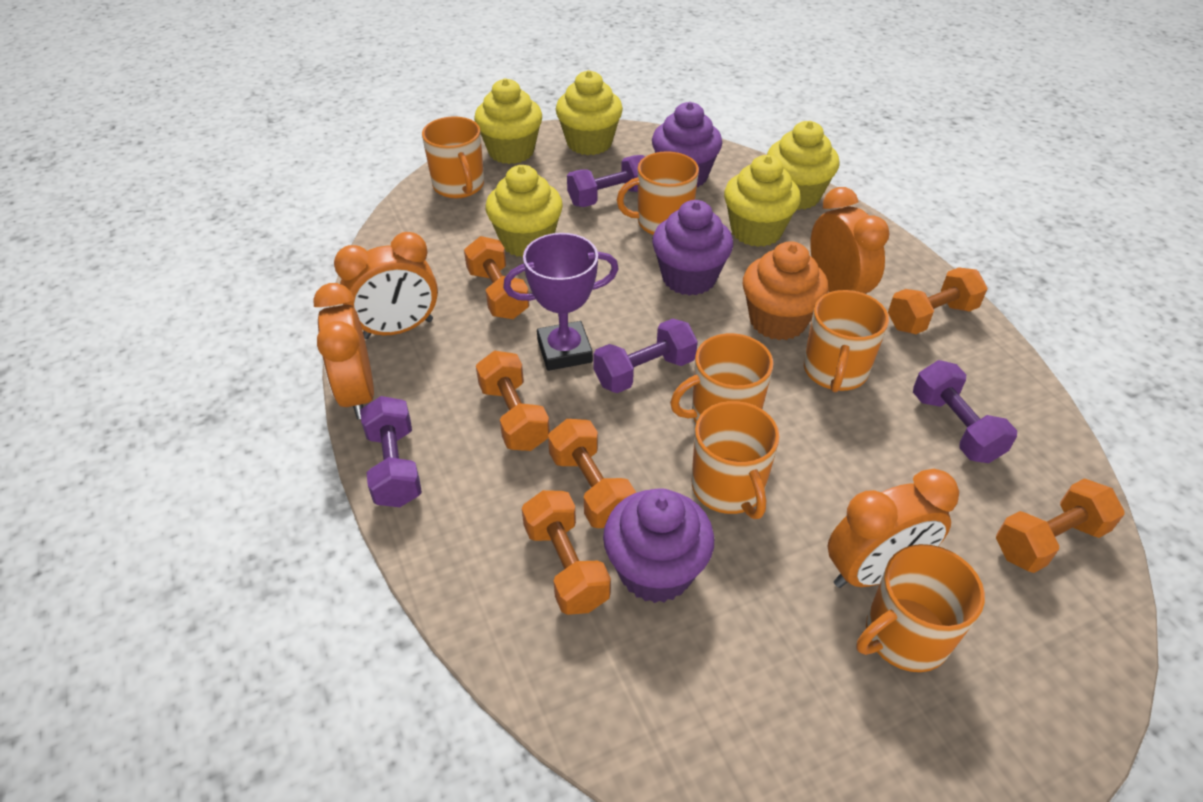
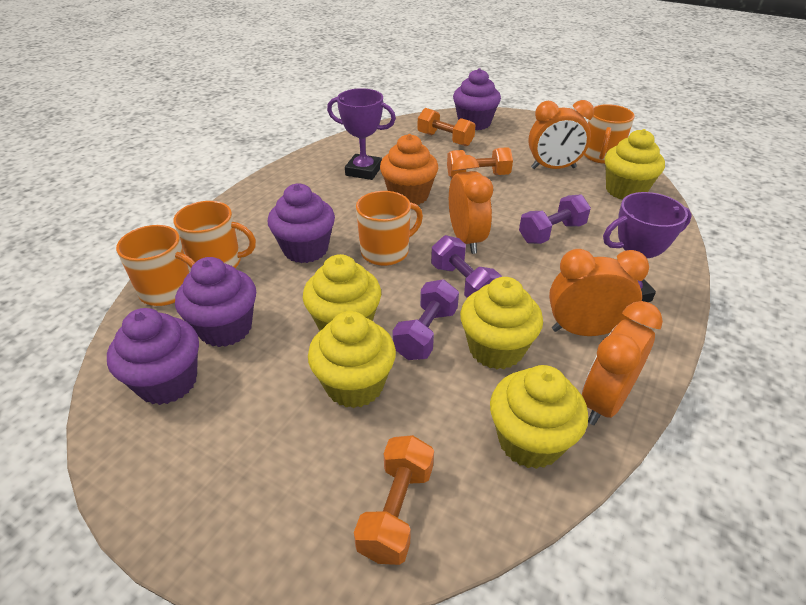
orange dumbbell: 6 -> 3
orange mug: 6 -> 4
purple cupcake: 3 -> 4
purple dumbbell: 4 -> 3
purple trophy: 1 -> 2

